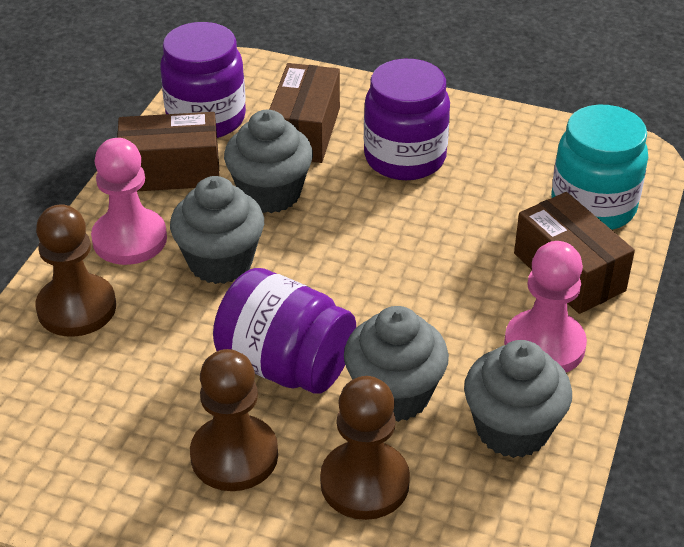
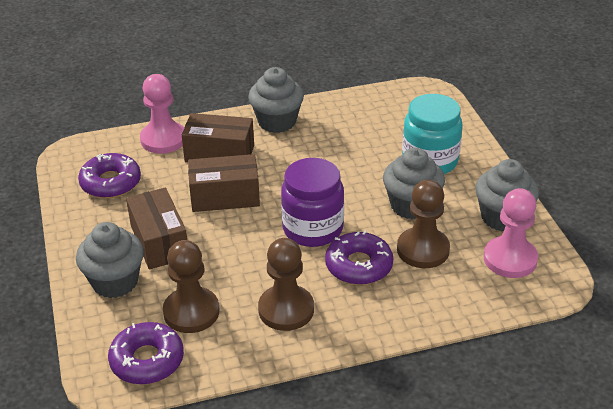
purple donut: 0 -> 3
purple jar: 3 -> 1

